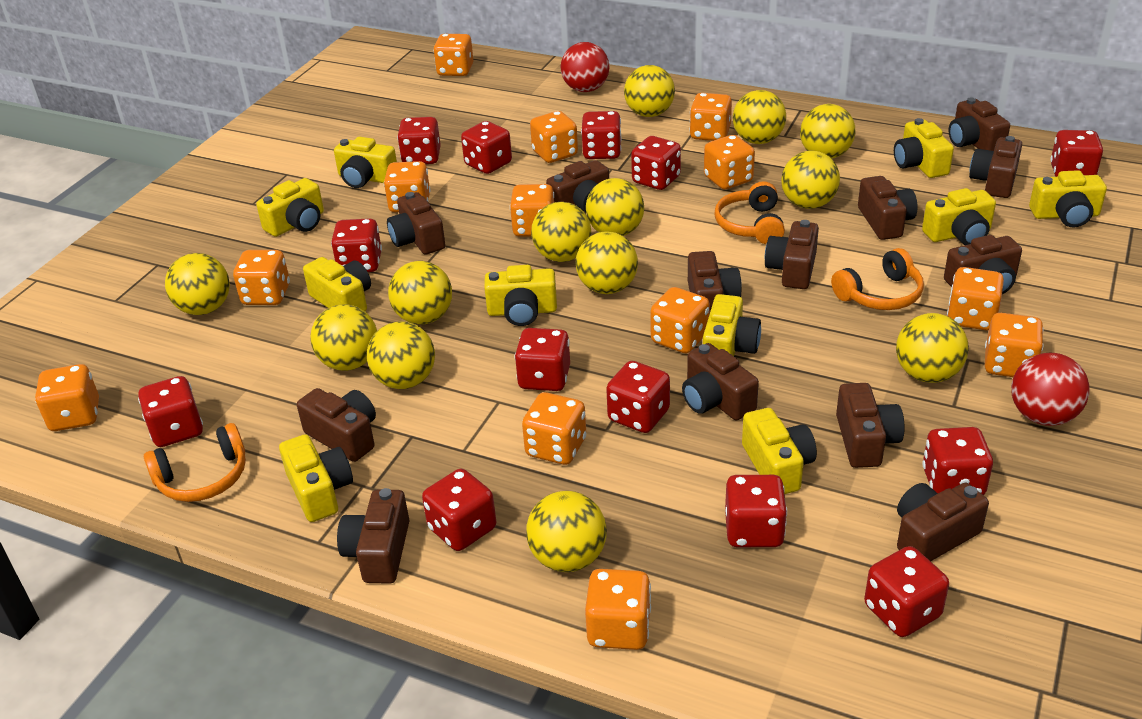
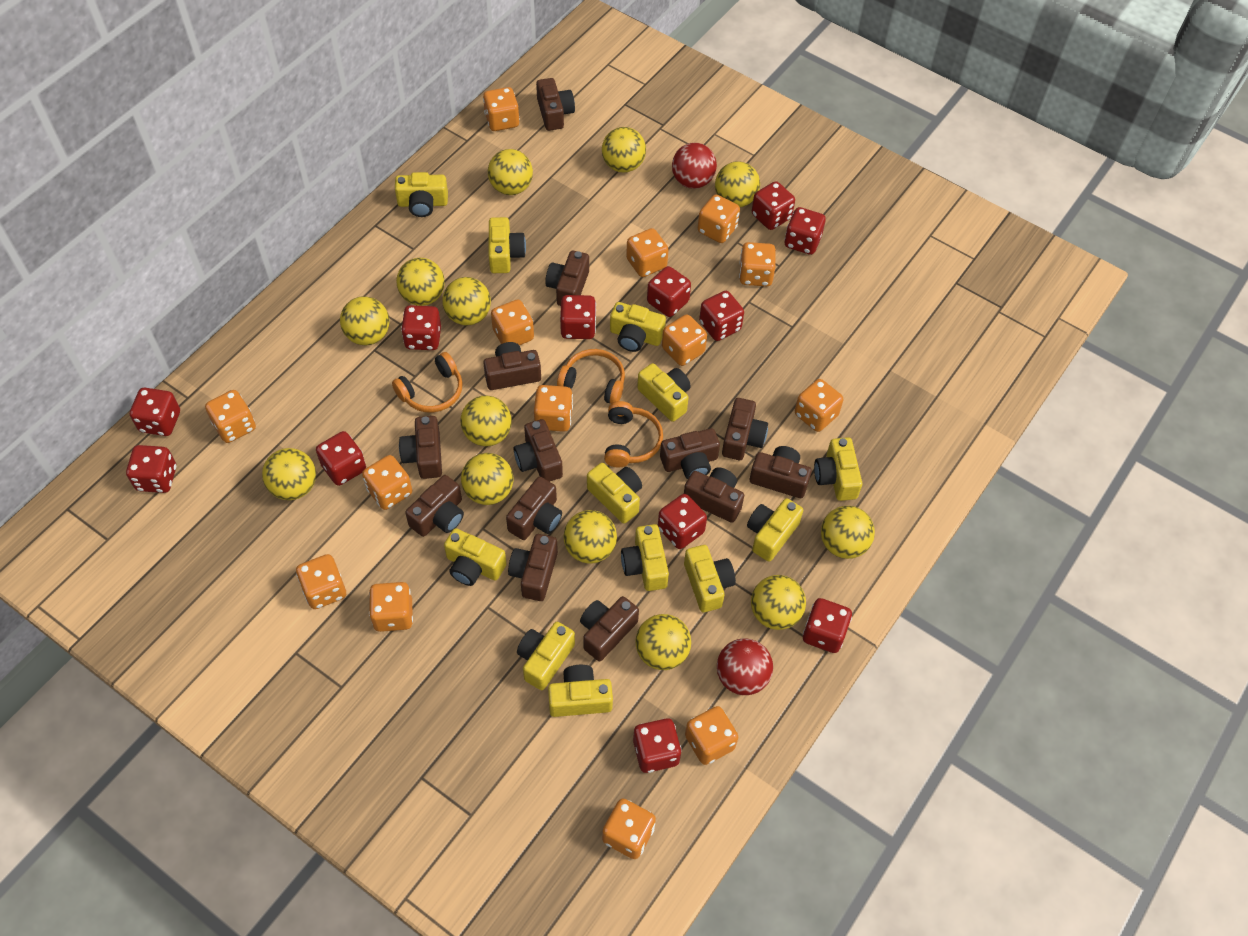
orange dice: 13 -> 14
red dice: 13 -> 12
yellow camera: 10 -> 12

